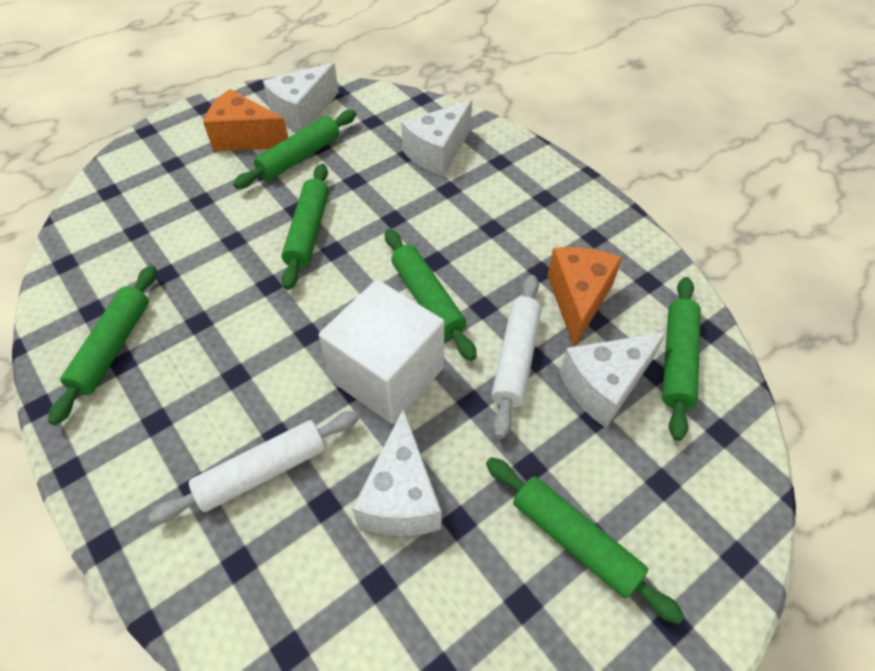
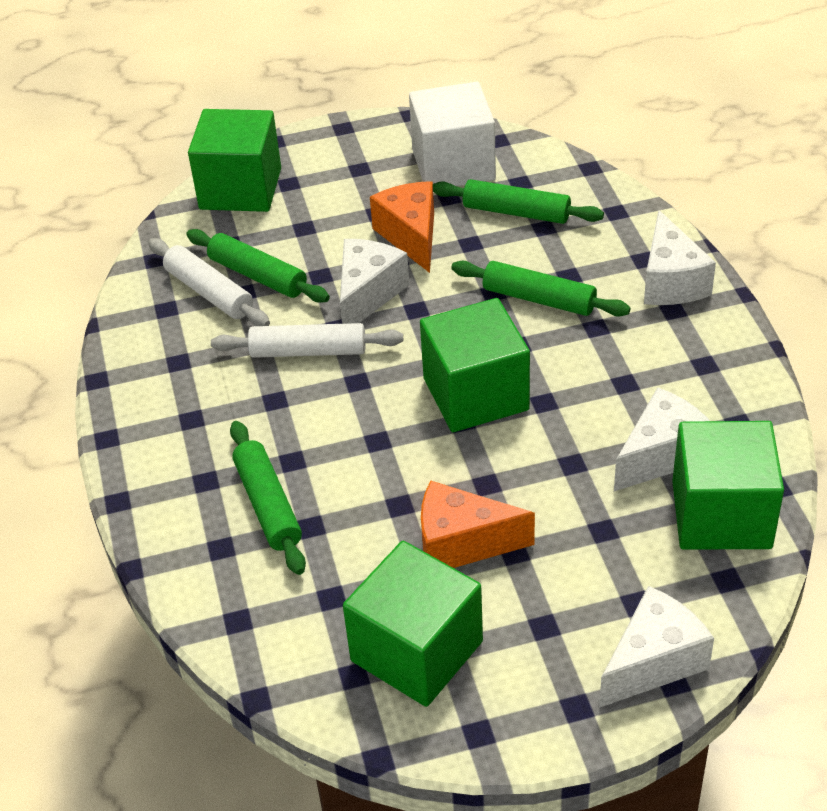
green cube: 0 -> 4
green rolling pin: 6 -> 4

